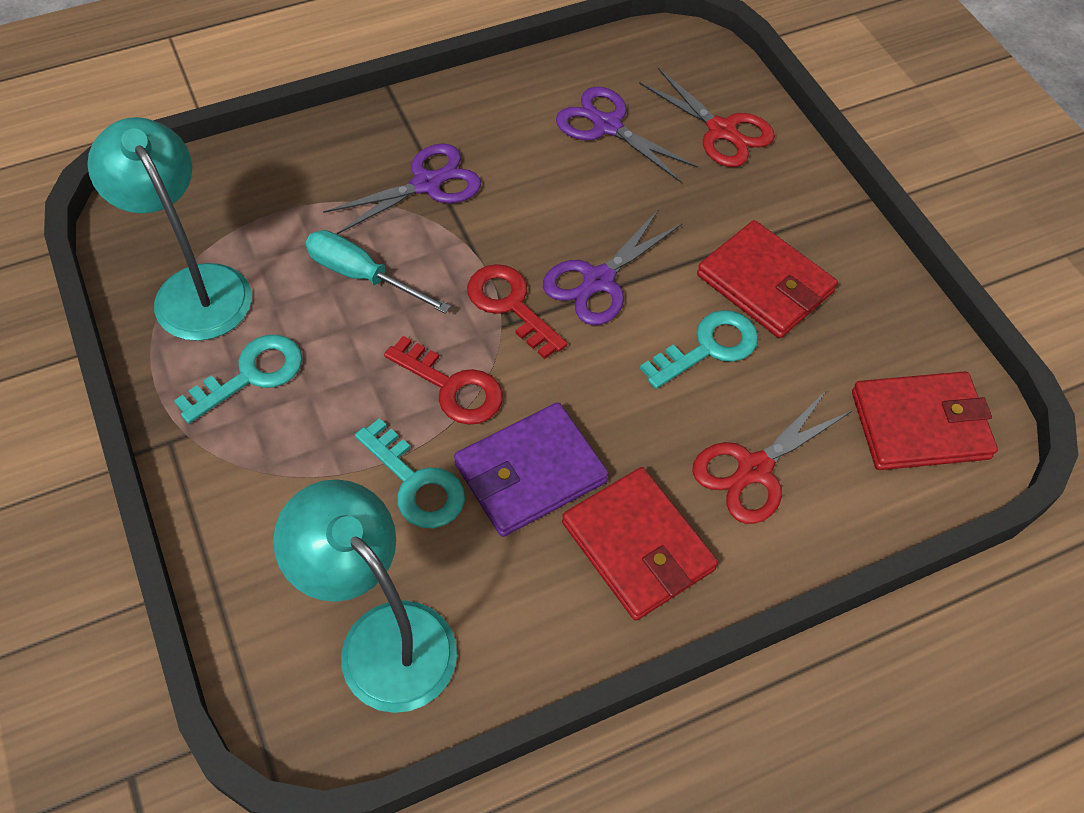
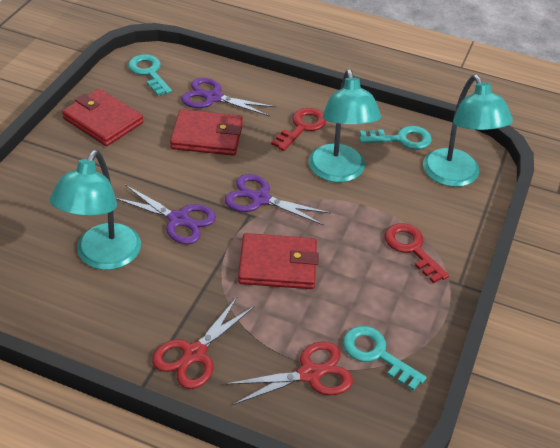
purple wallet: 1 -> 0
turquoise lamp: 2 -> 3
turquoise screwdriver: 1 -> 0

